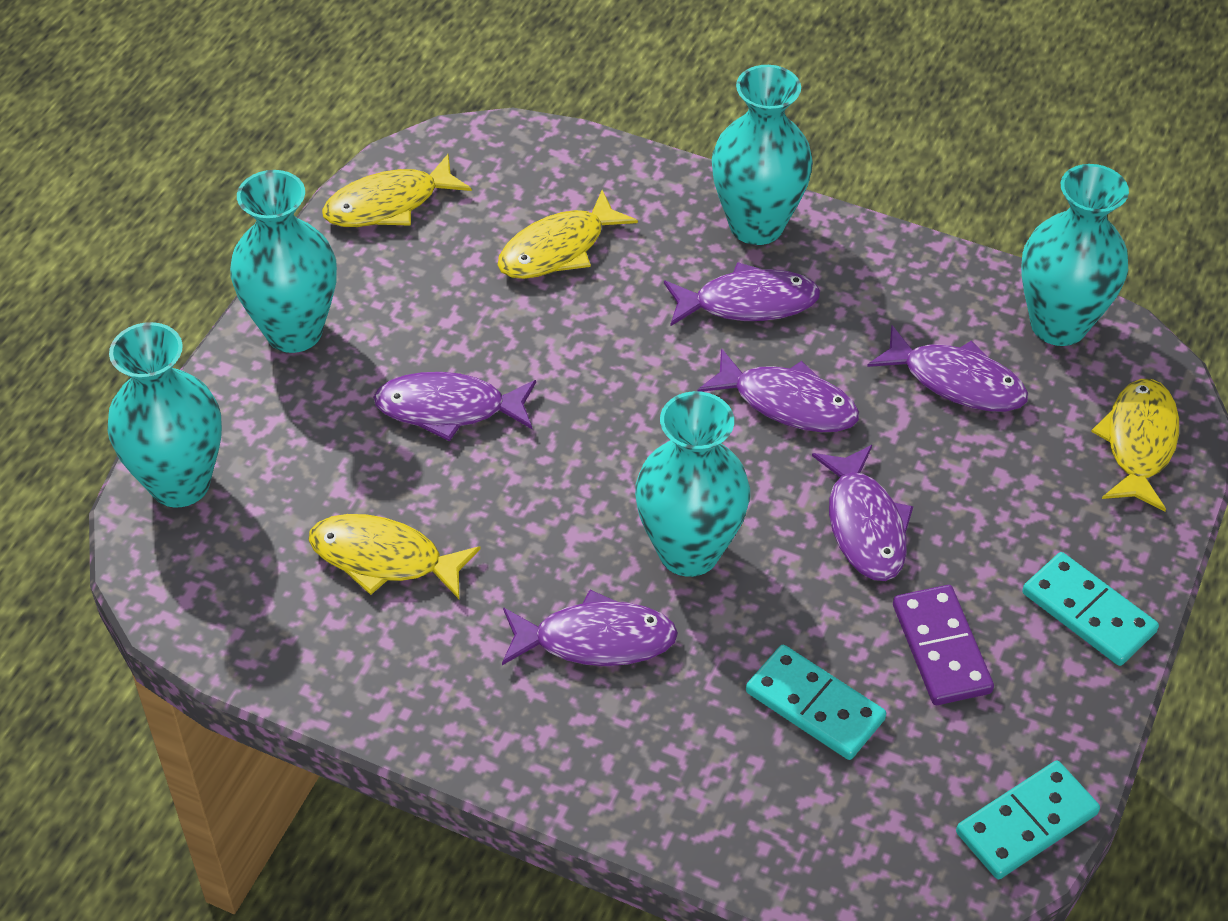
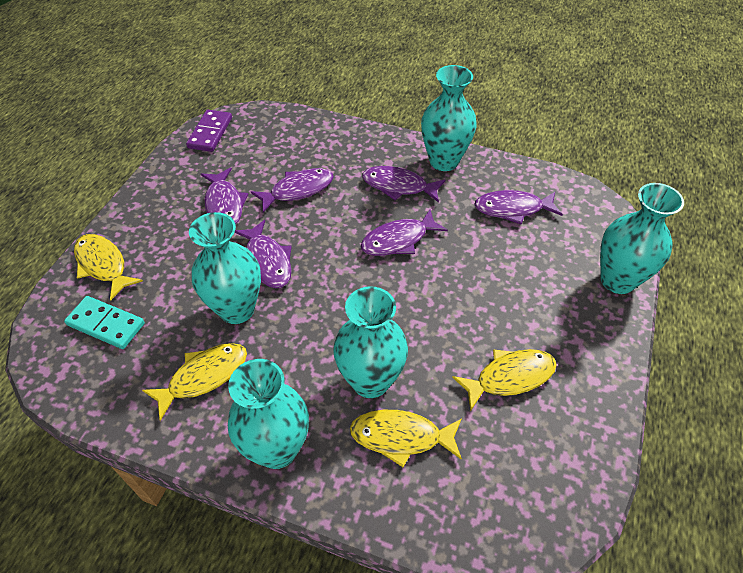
turquoise domino: 3 -> 1

